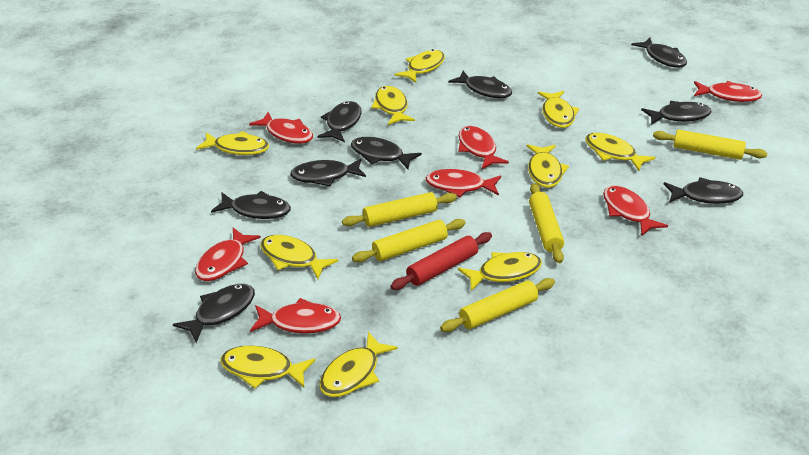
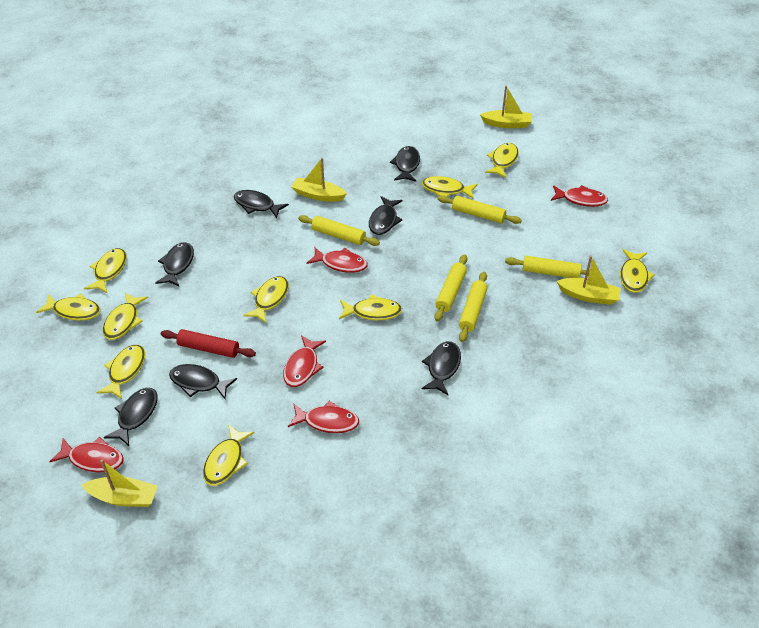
black fish: 9 -> 7
red fish: 7 -> 5
yellow boat: 0 -> 4

